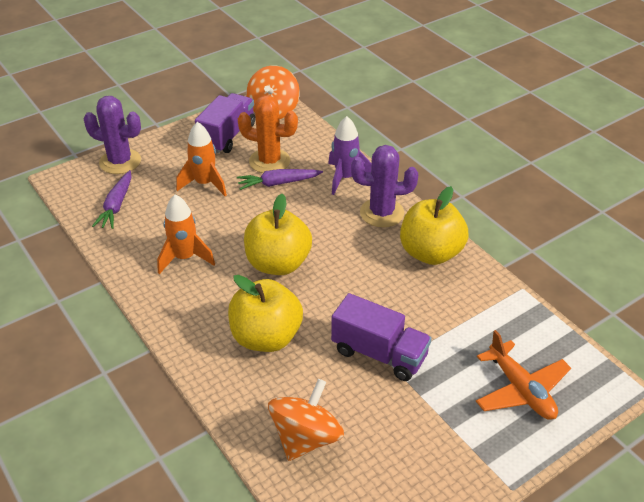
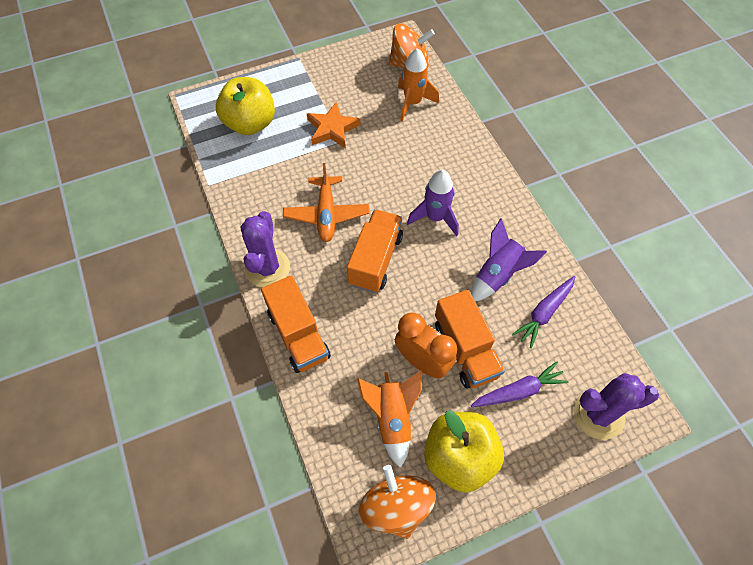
orange cactus: 1 -> 0
orange clock: 0 -> 1
orange star: 0 -> 1
orange truck: 0 -> 3
purple rocket: 1 -> 2
purple truck: 2 -> 0
yellow apple: 3 -> 2

